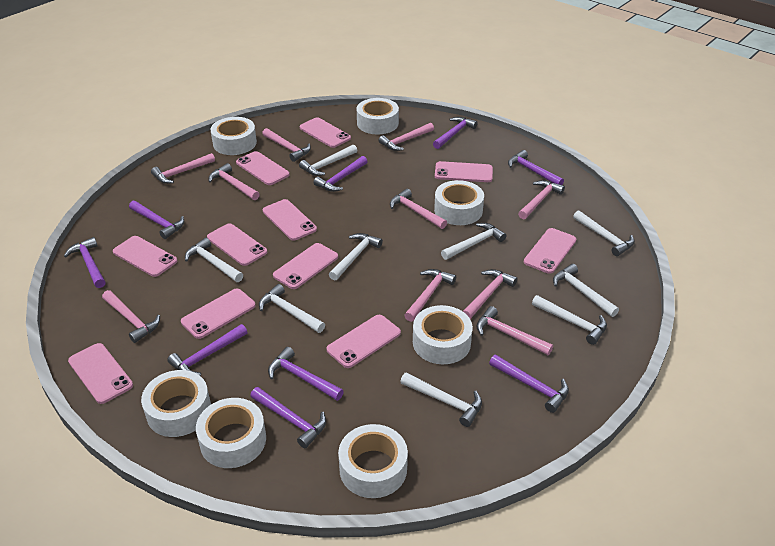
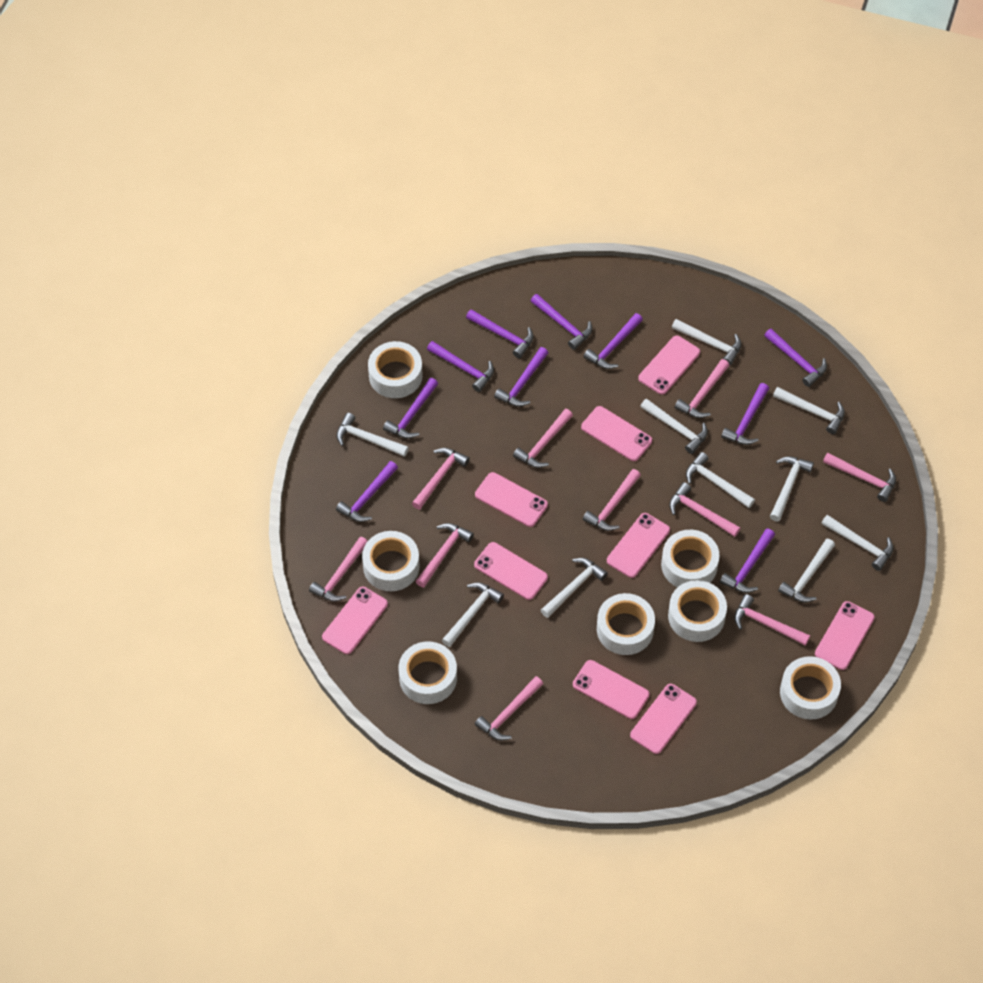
pink phone: 11 -> 9
purple hammer: 9 -> 10
white hammer: 9 -> 10

